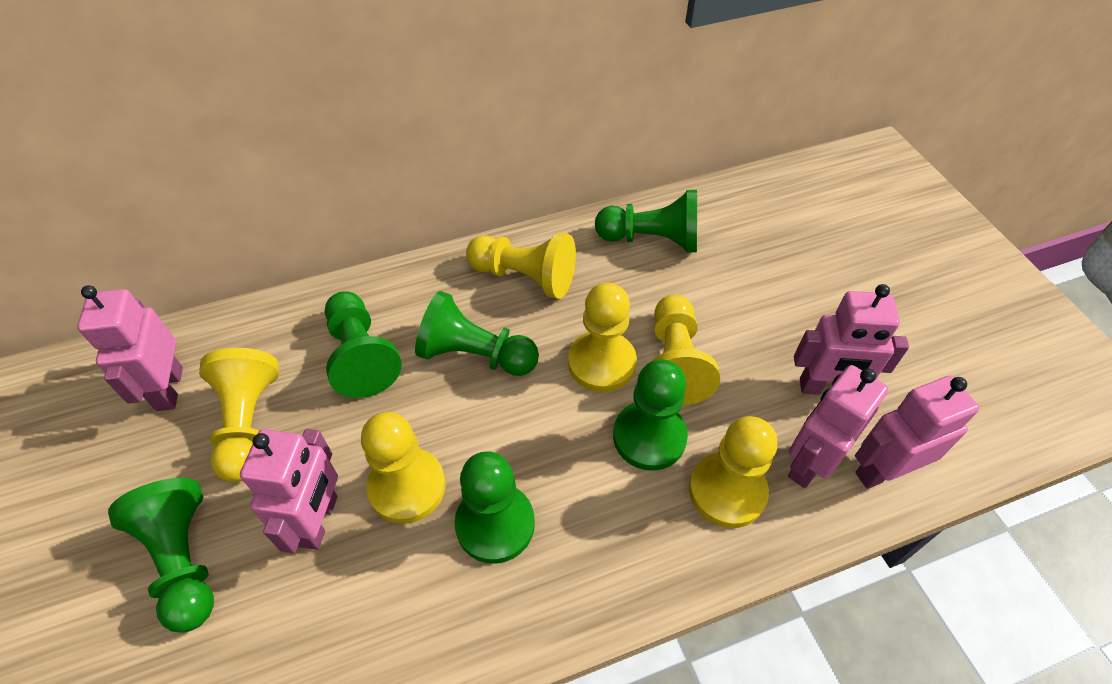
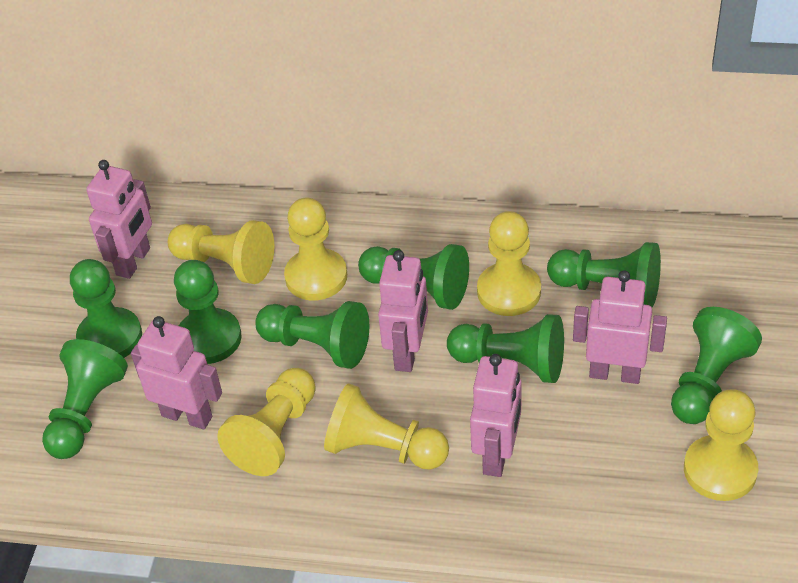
green pawn: 6 -> 8

